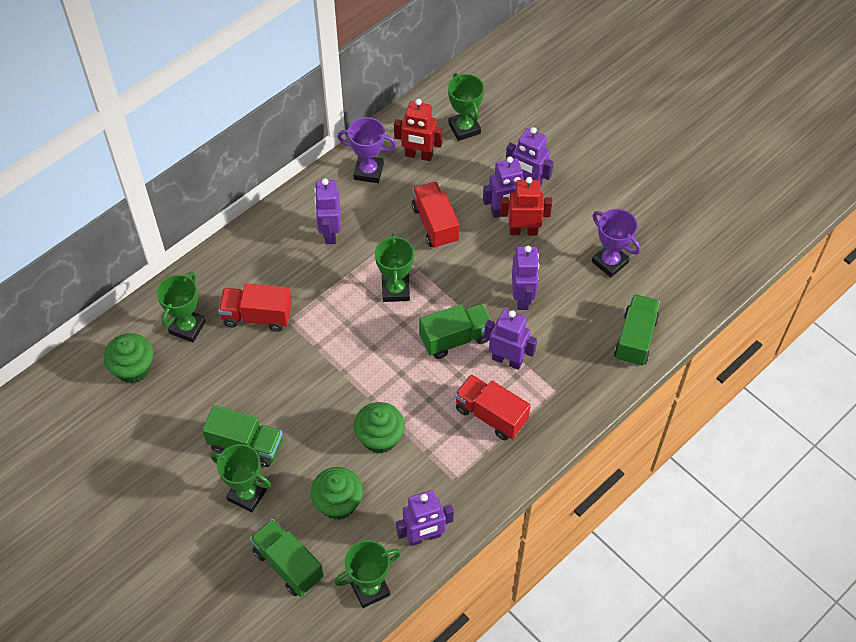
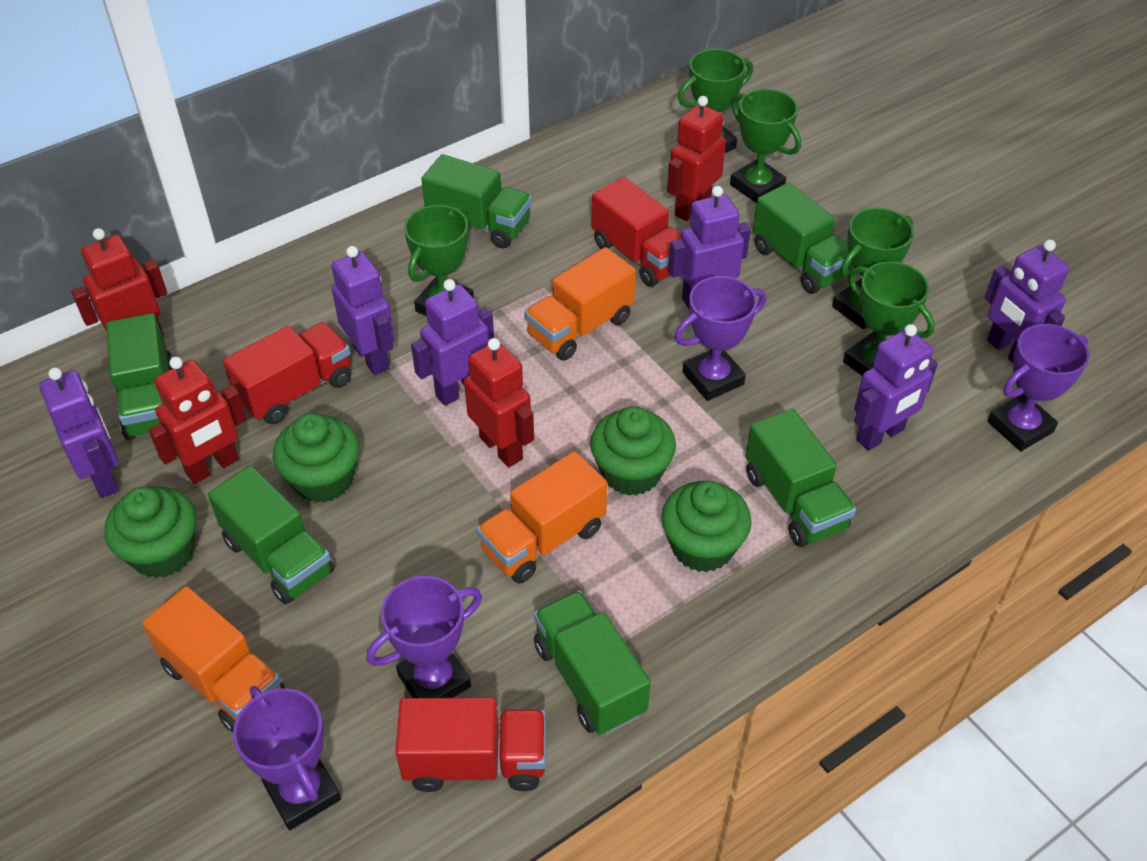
green cupcake: 3 -> 4
green truck: 4 -> 6
orange truck: 0 -> 3
purple trophy: 2 -> 4
red robot: 2 -> 4

